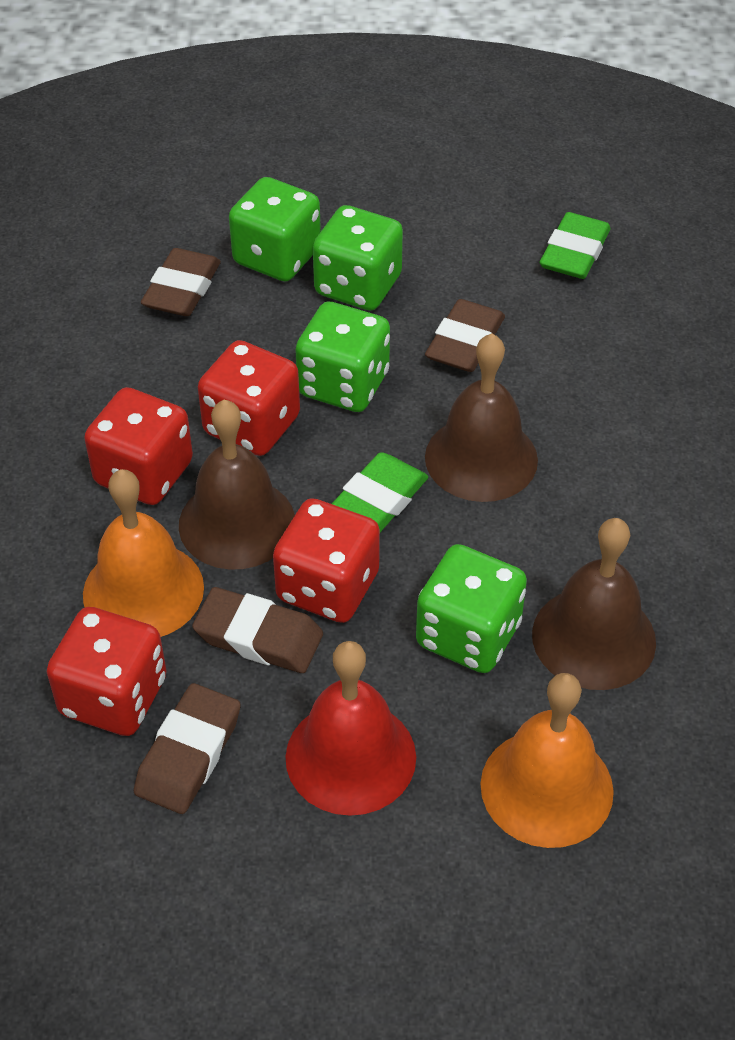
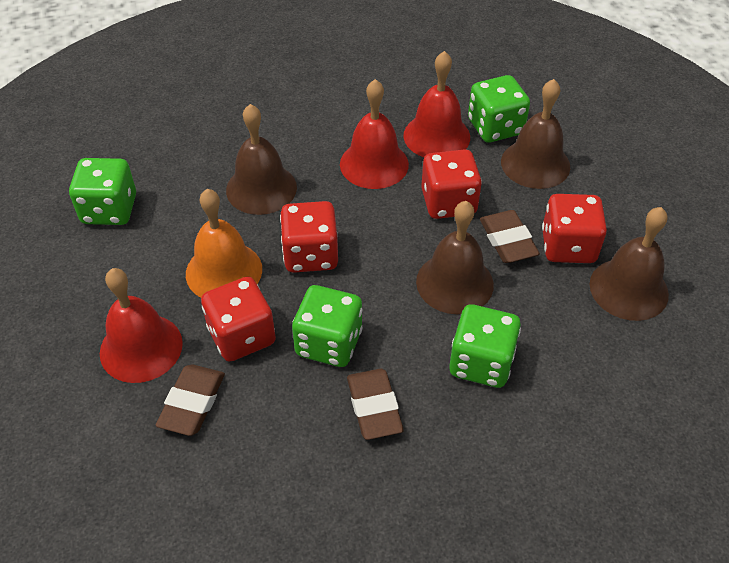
brown bell: 3 -> 4
brown eraser: 4 -> 3
green eraser: 2 -> 0
orange bell: 2 -> 1
red bell: 1 -> 3

